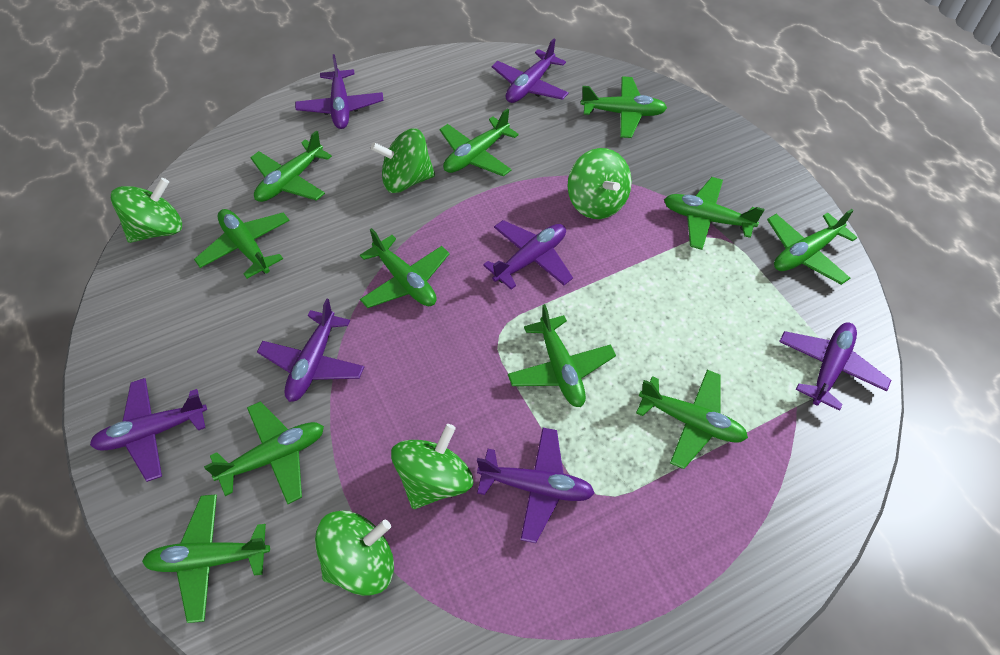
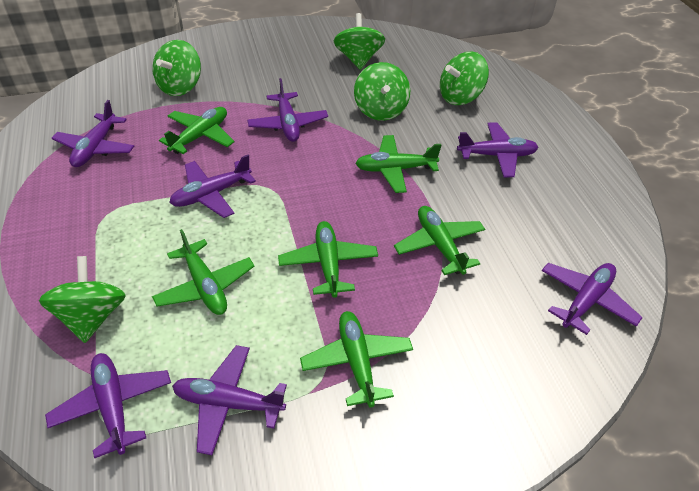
green plane: 11 -> 6

